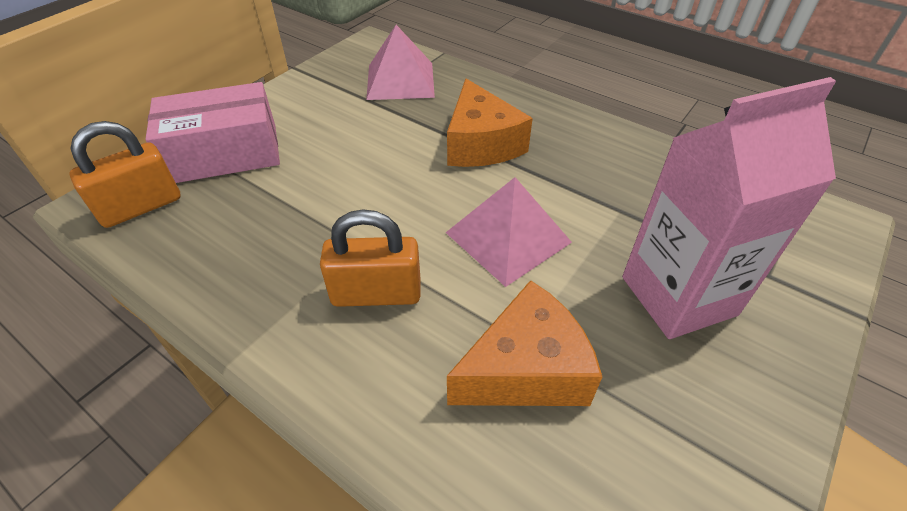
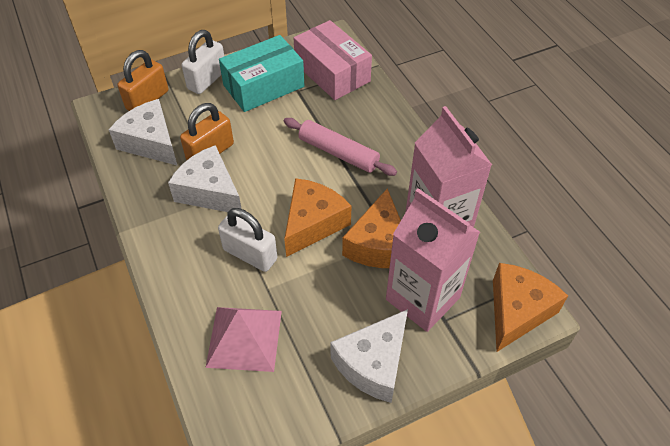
orange cheese: 2 -> 3
pink carton: 1 -> 2
pink pyramid: 2 -> 1
pink rolling pin: 0 -> 1
turquoise box: 0 -> 1
white cheese: 0 -> 3
white padlock: 0 -> 2

